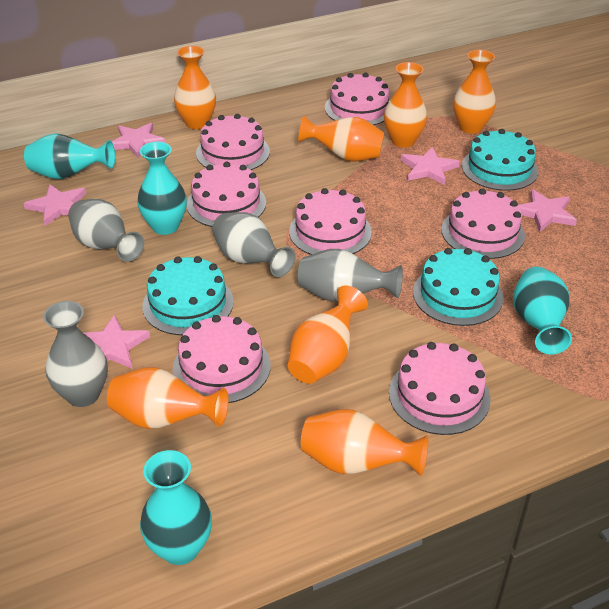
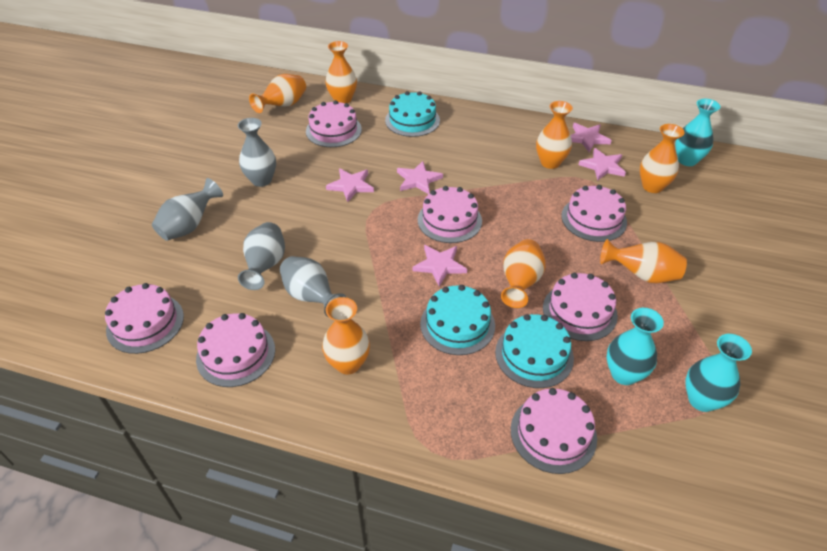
turquoise vase: 4 -> 3

